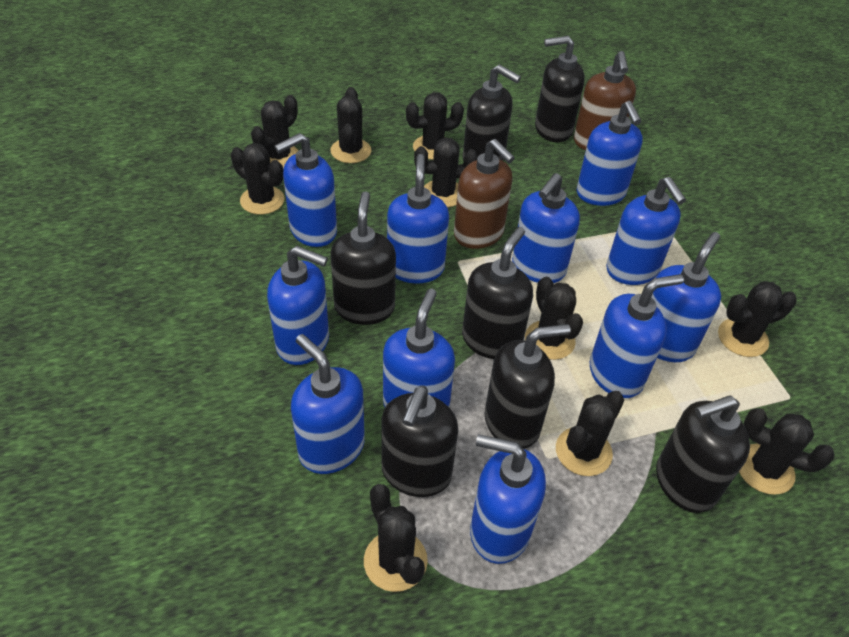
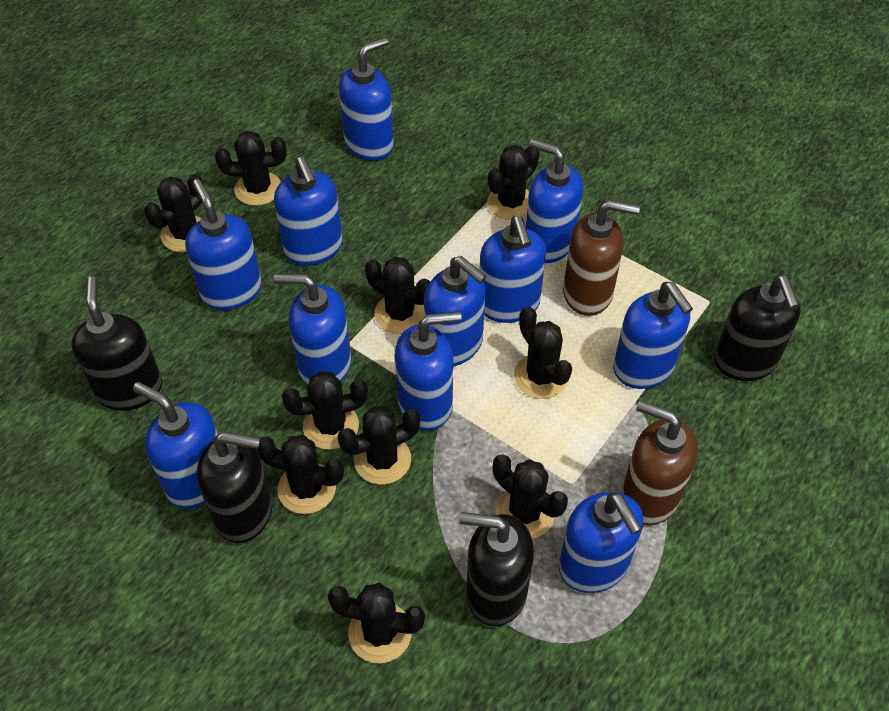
black soap dispenser: 7 -> 4

